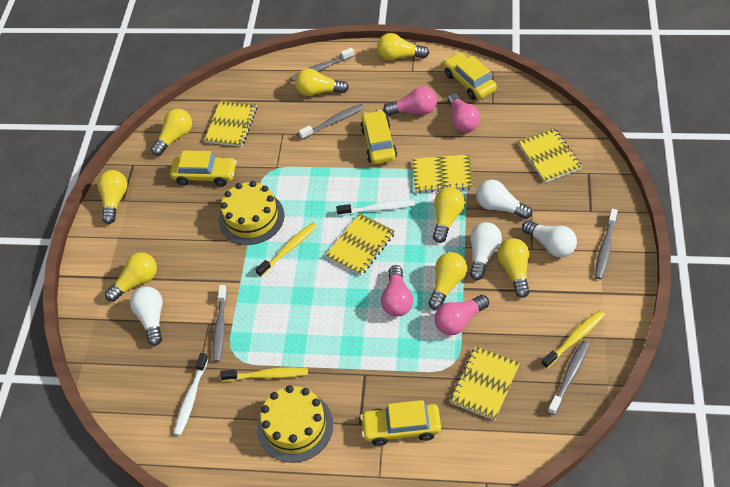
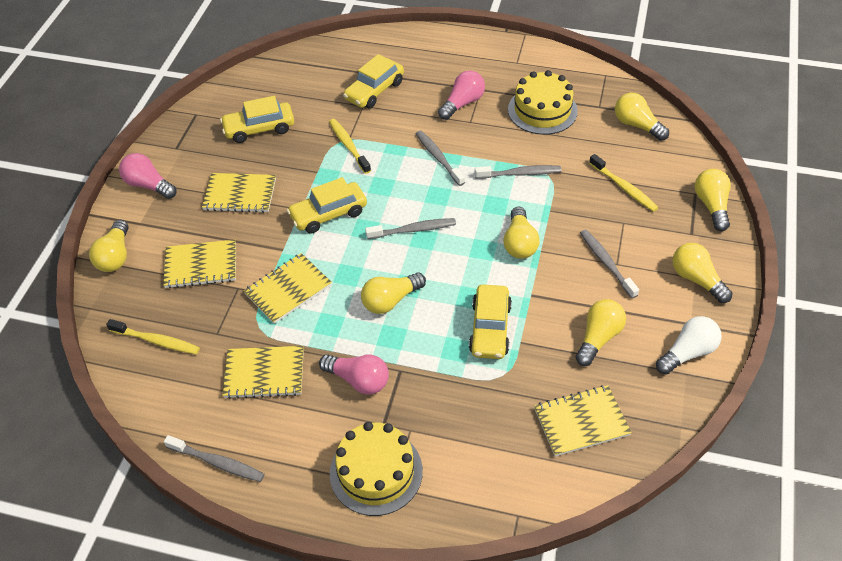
pink light bulb: 4 -> 3
white light bulb: 4 -> 1
white toothbrush: 2 -> 0
yellow light bulb: 8 -> 7

